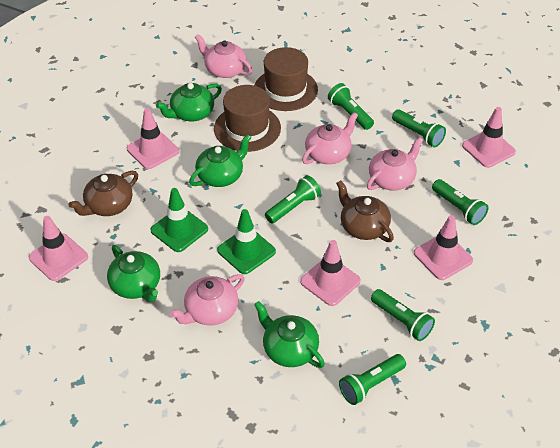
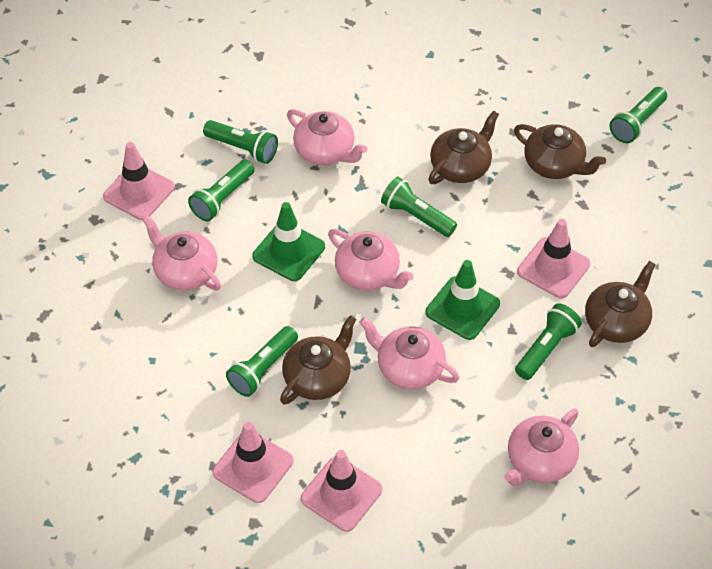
brown hat: 2 -> 0
brown teapot: 2 -> 4
green teapot: 4 -> 0
pink teapot: 4 -> 5
pink traffic cone: 5 -> 4

